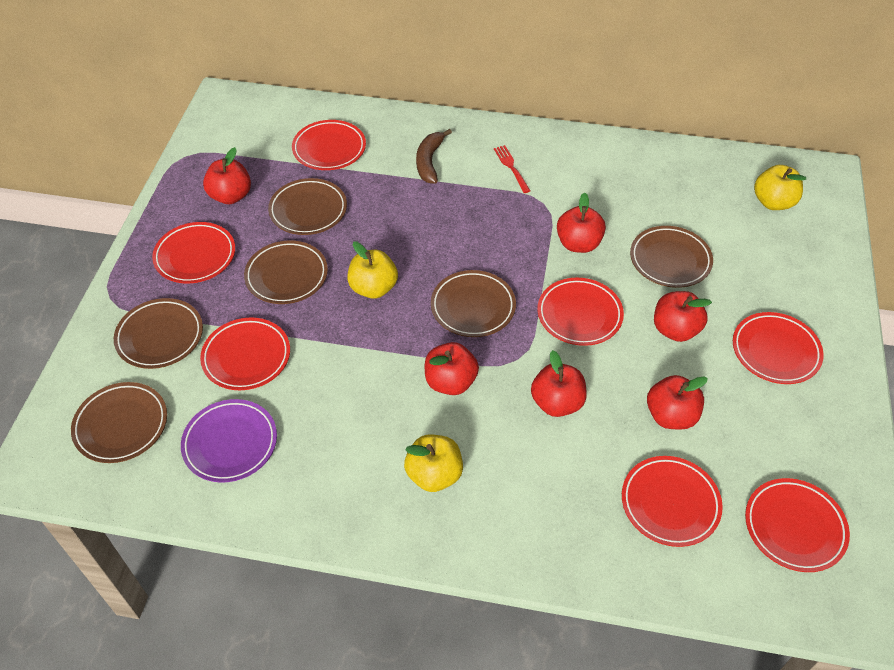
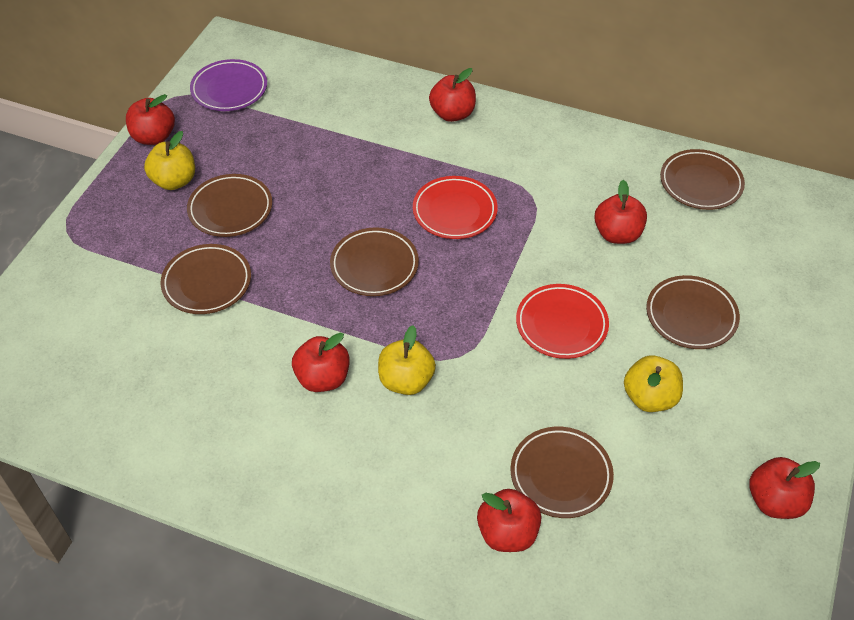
brown banana: 1 -> 0
red fork: 1 -> 0
red plate: 7 -> 2

